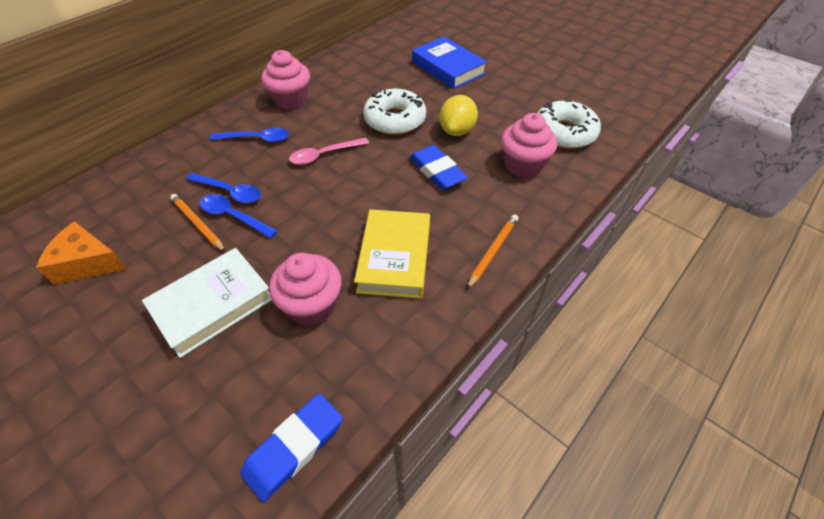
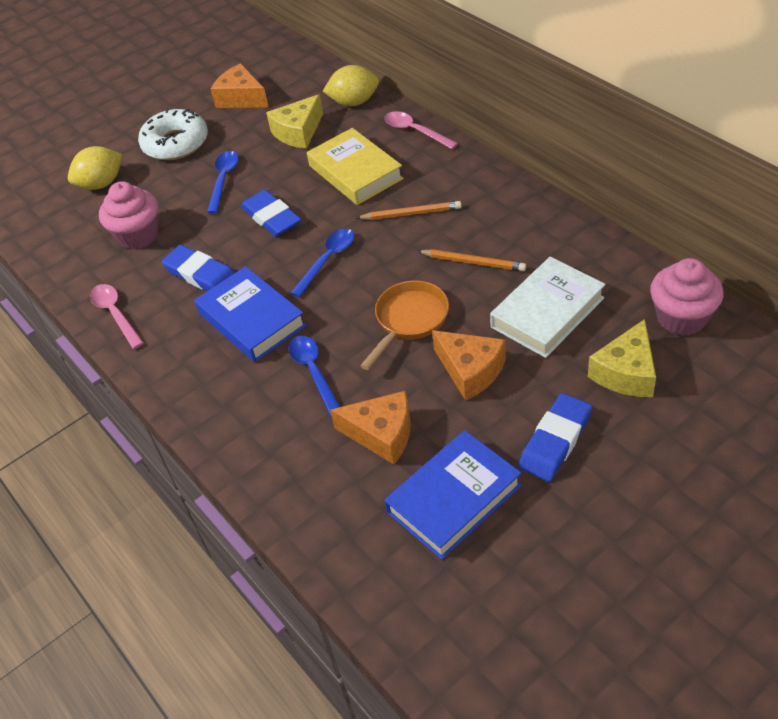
blue book: 1 -> 2
blue eraser: 2 -> 3
orange cheese: 1 -> 3
orange pan: 0 -> 1
pink cupcake: 3 -> 2
pink spoon: 1 -> 2
white donut: 2 -> 1
yellow cheese: 0 -> 2
yellow lemon: 1 -> 2

